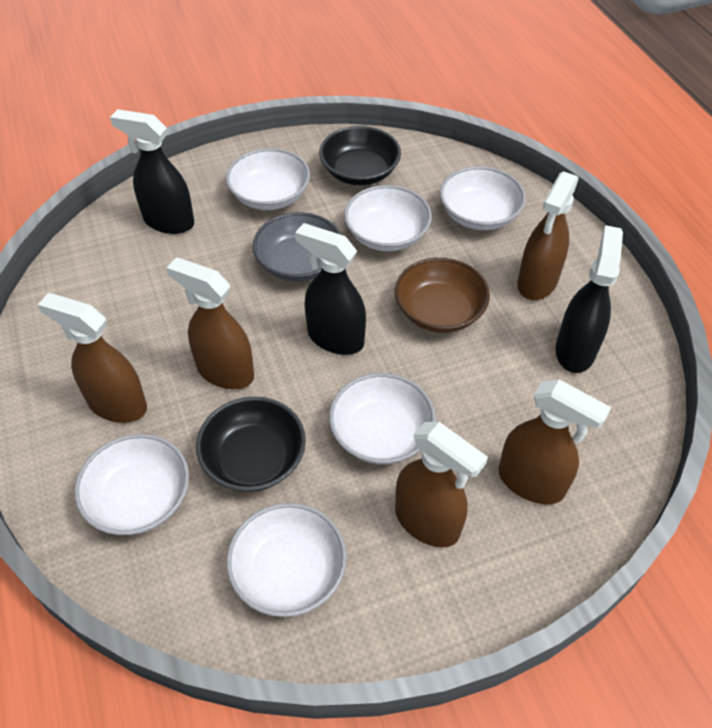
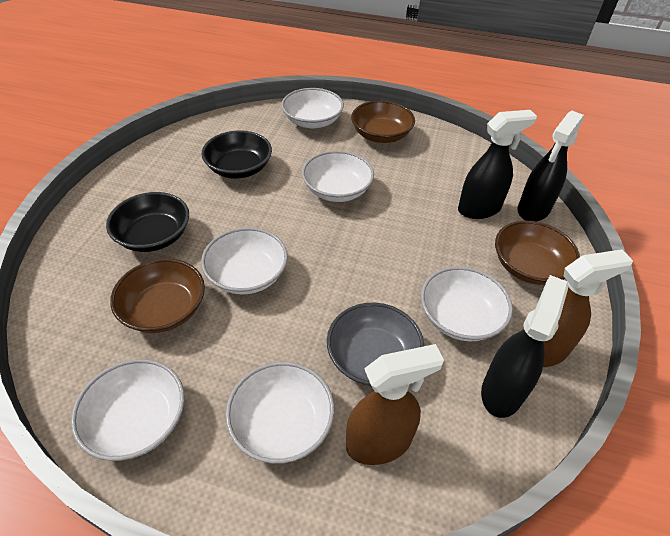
brown bowl: 1 -> 3
brown spray bottle: 5 -> 2

